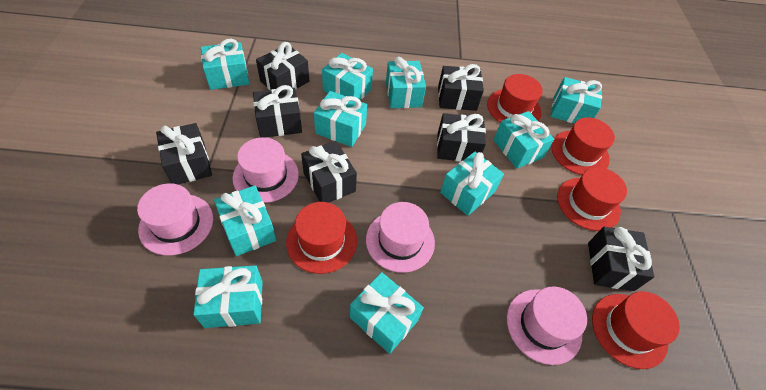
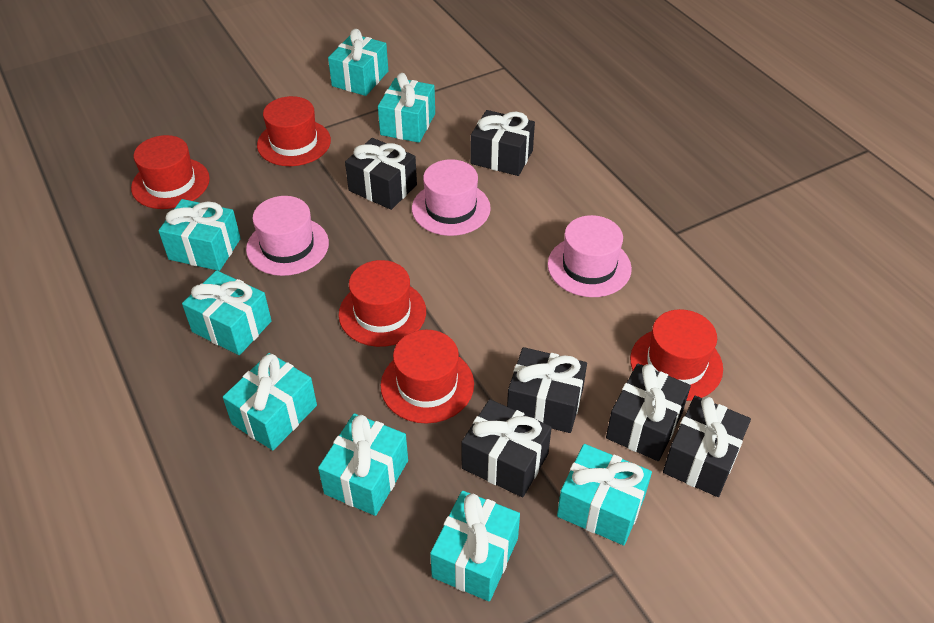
black gift: 7 -> 6
pink hat: 4 -> 3
turquoise gift: 10 -> 8

